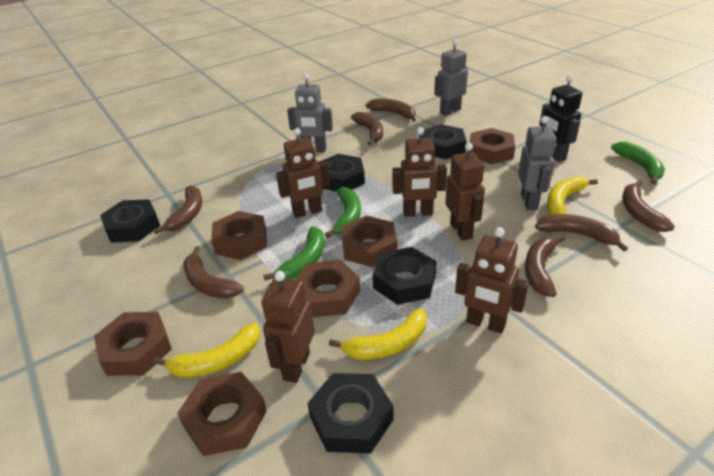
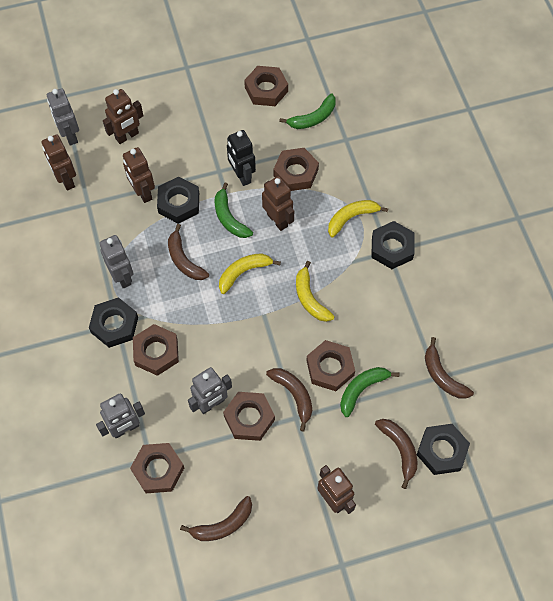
black nut: 5 -> 4
brown banana: 7 -> 5
grey robot: 3 -> 4

